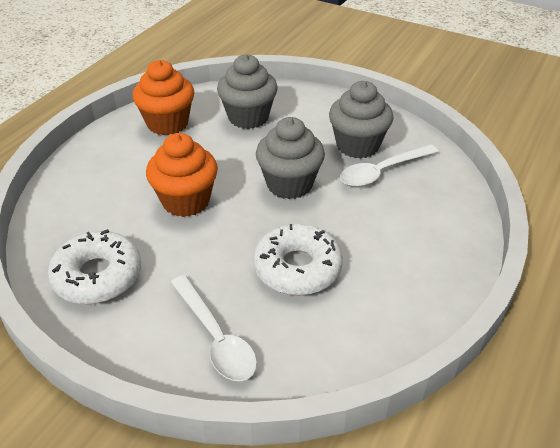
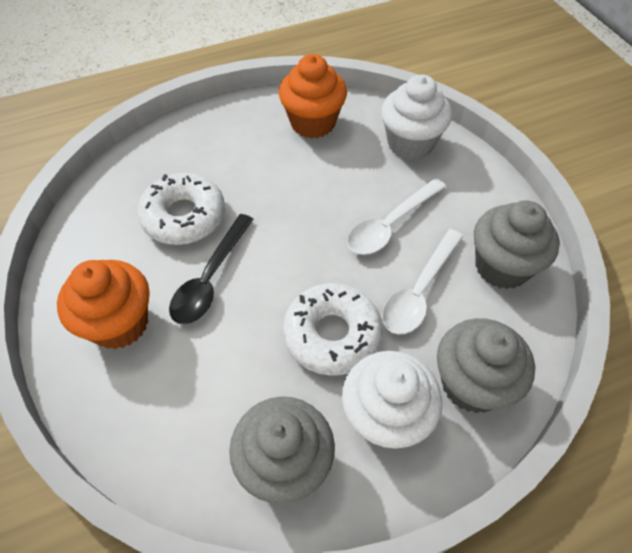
black spoon: 0 -> 1
white cupcake: 0 -> 2

